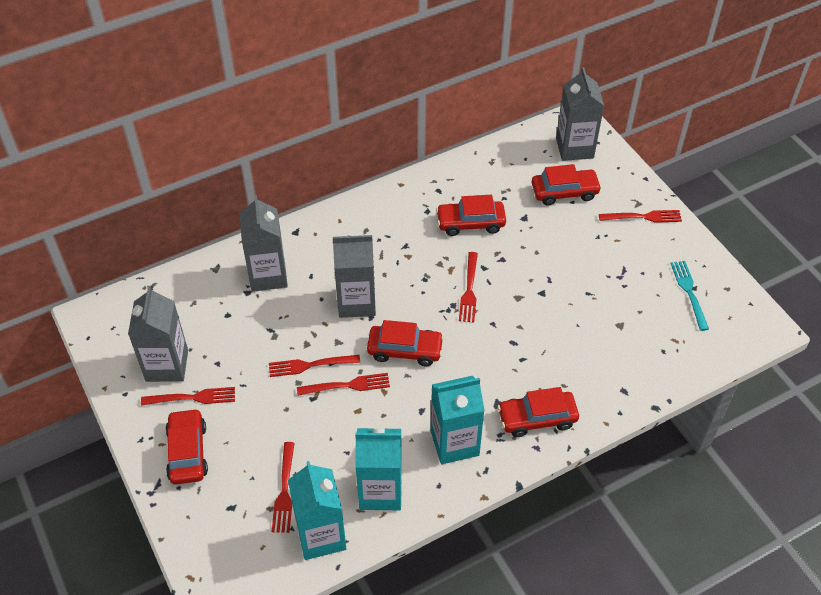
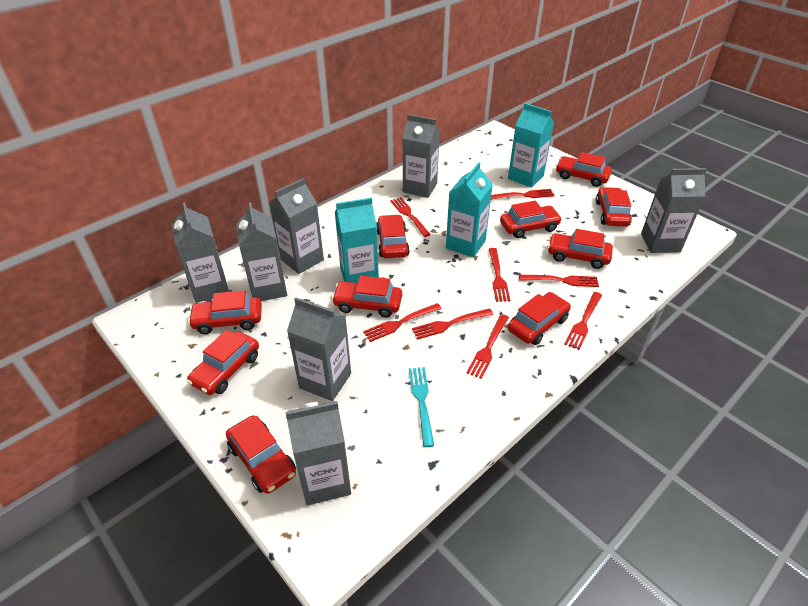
grey carton: 4 -> 7
red car: 5 -> 10
red fork: 6 -> 8

